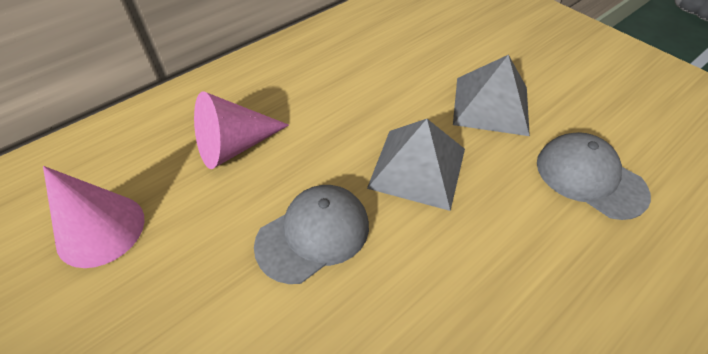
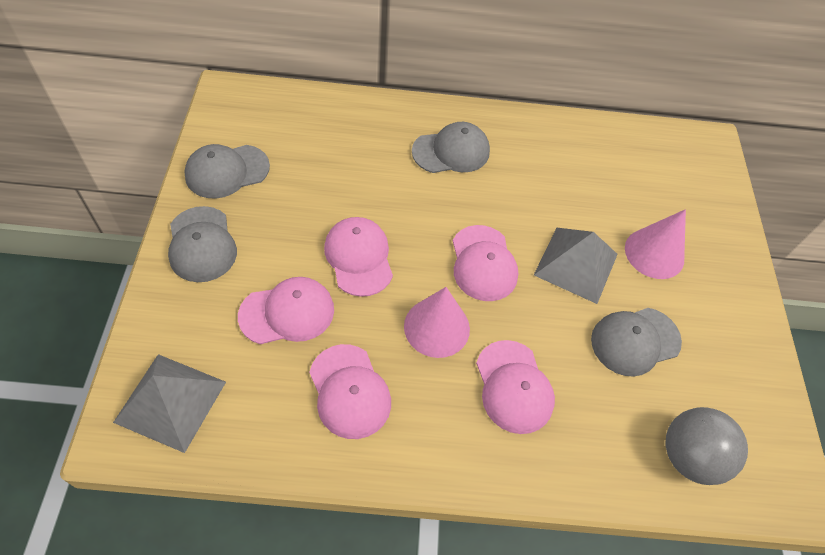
grey ball: 0 -> 1
grey cap: 2 -> 4
pink cap: 0 -> 5

